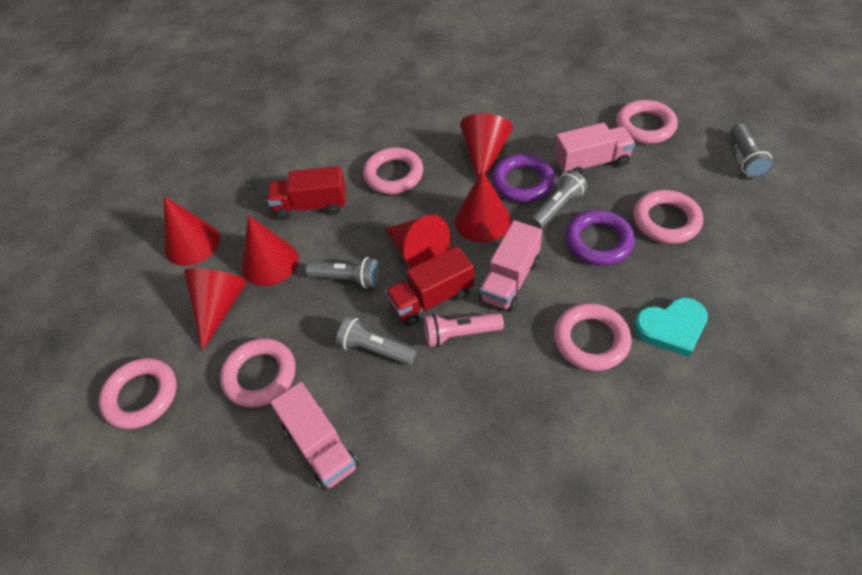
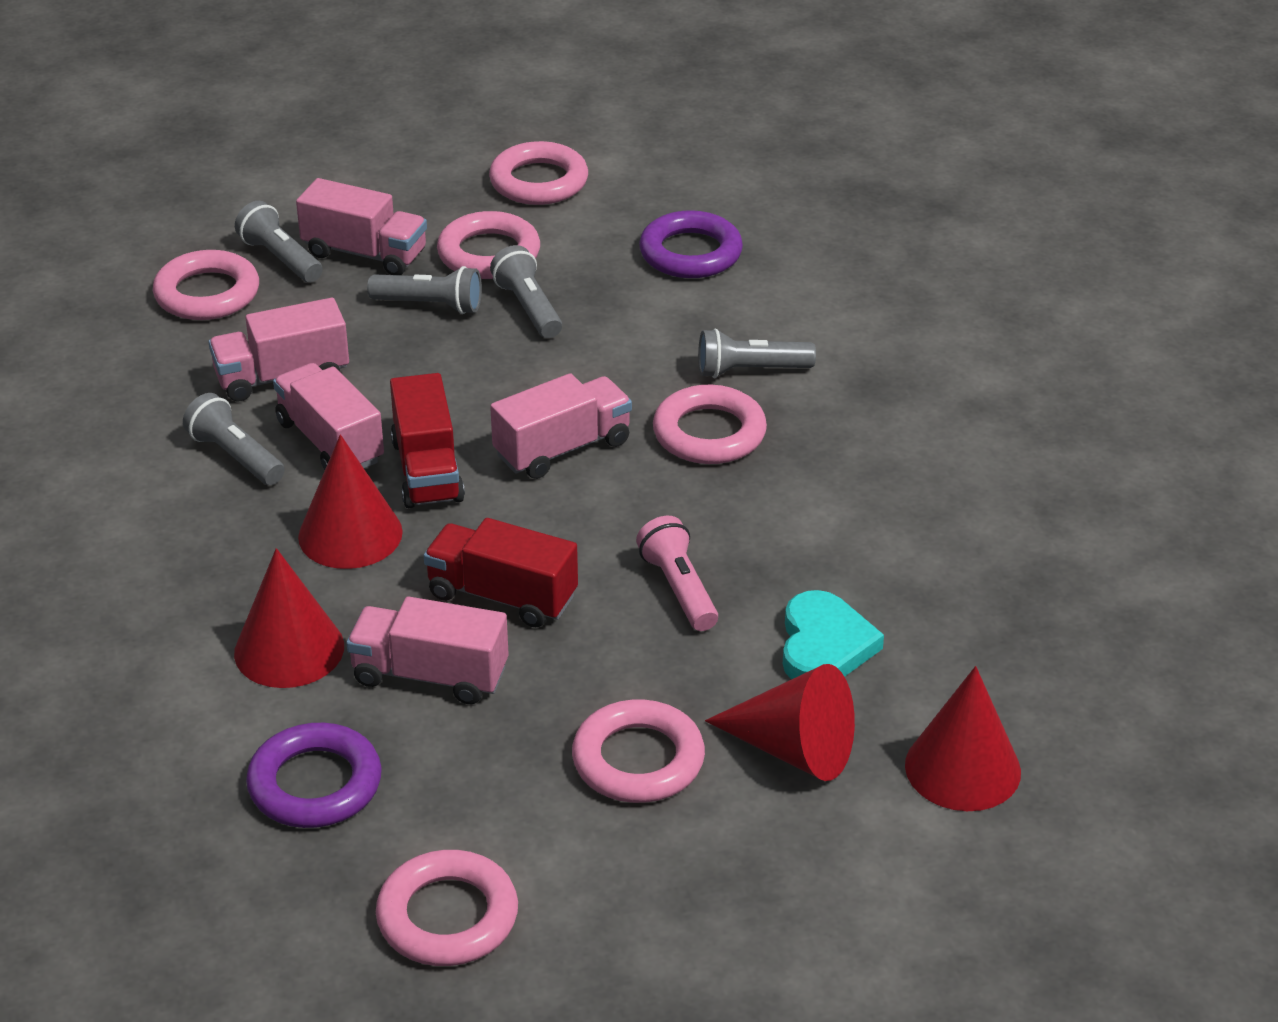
grey flashlight: 4 -> 5
pink truck: 3 -> 5
red cone: 6 -> 4

